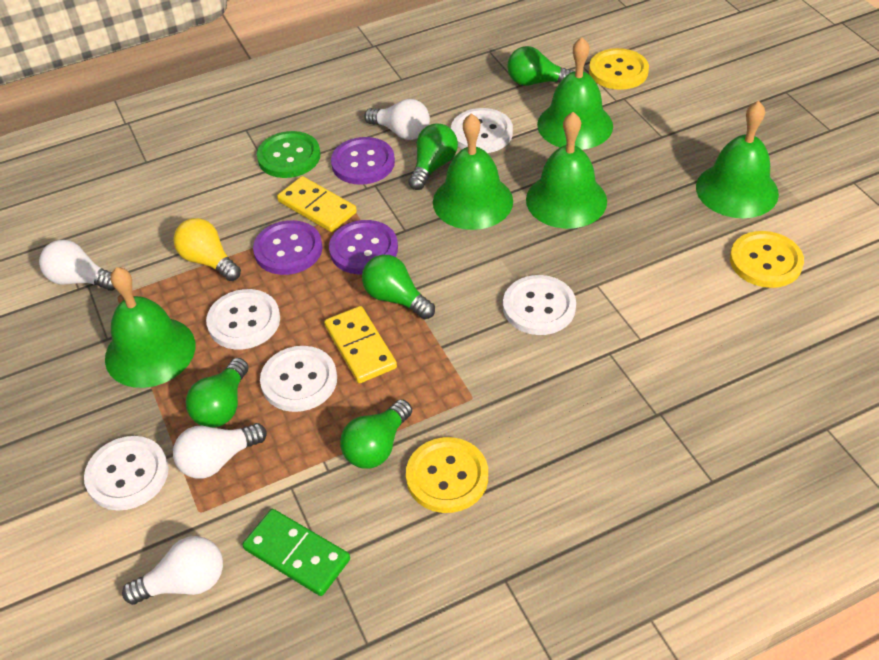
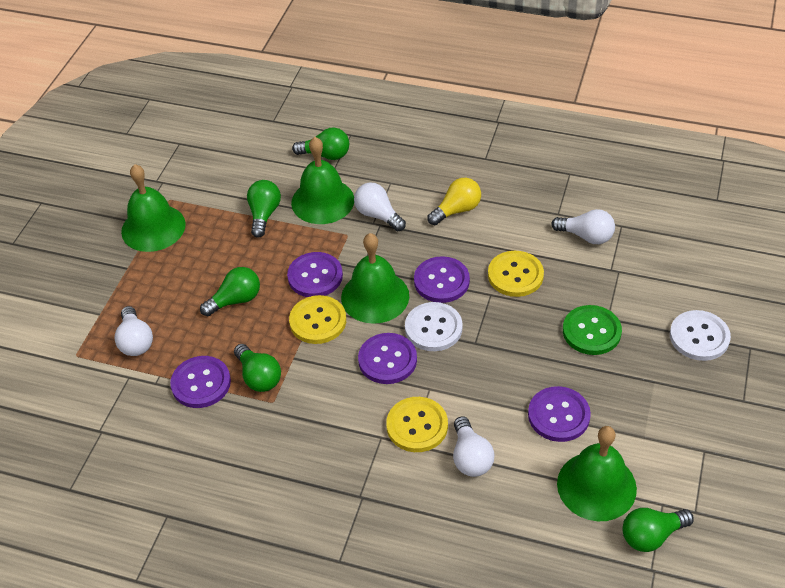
green bell: 5 -> 4
green domino: 1 -> 0
purple button: 3 -> 5
white button: 5 -> 2
yellow domino: 2 -> 0

